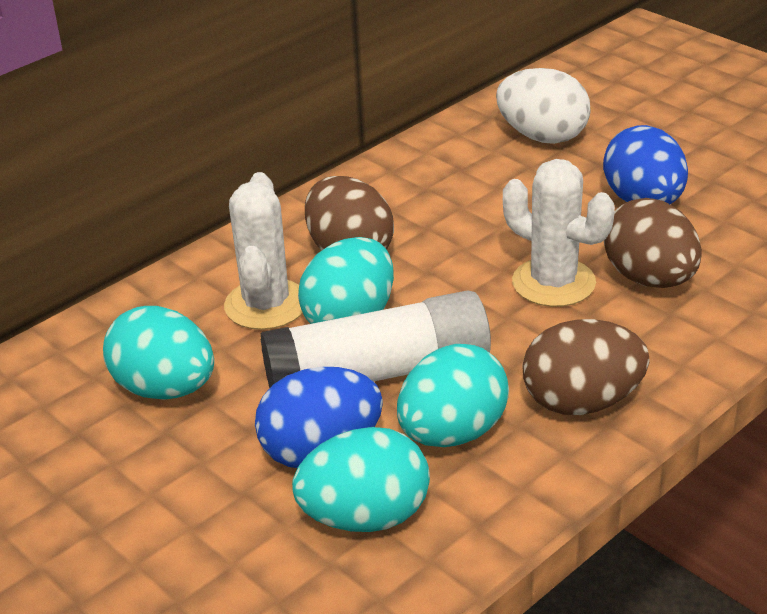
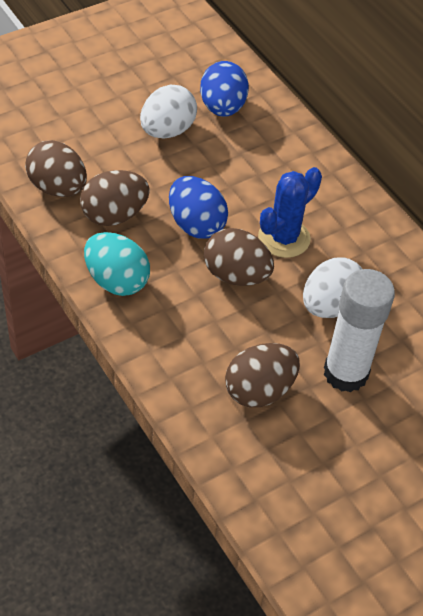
blue cactus: 0 -> 1
brown egg: 3 -> 4
turquoise egg: 4 -> 1
white cactus: 2 -> 0
white egg: 1 -> 2

